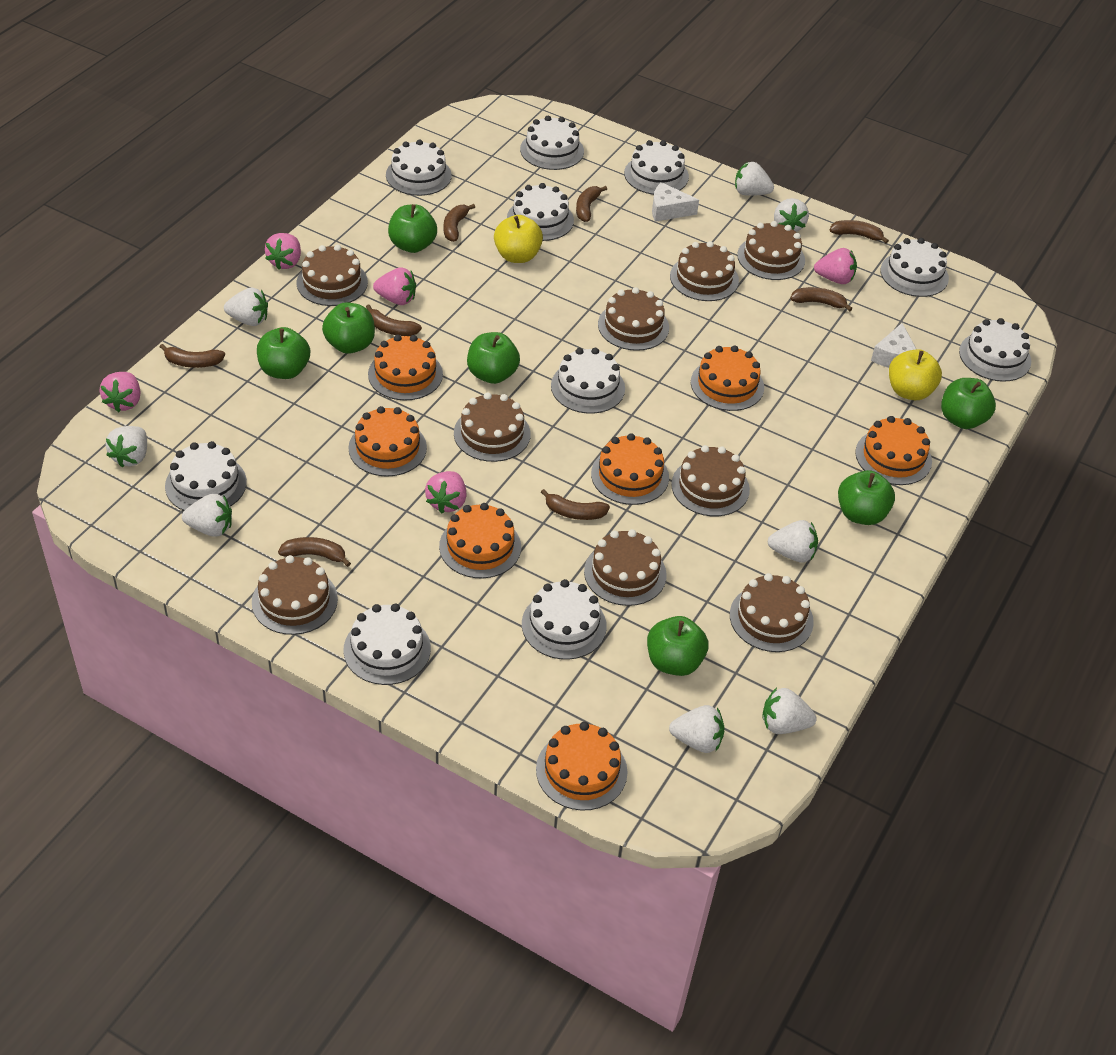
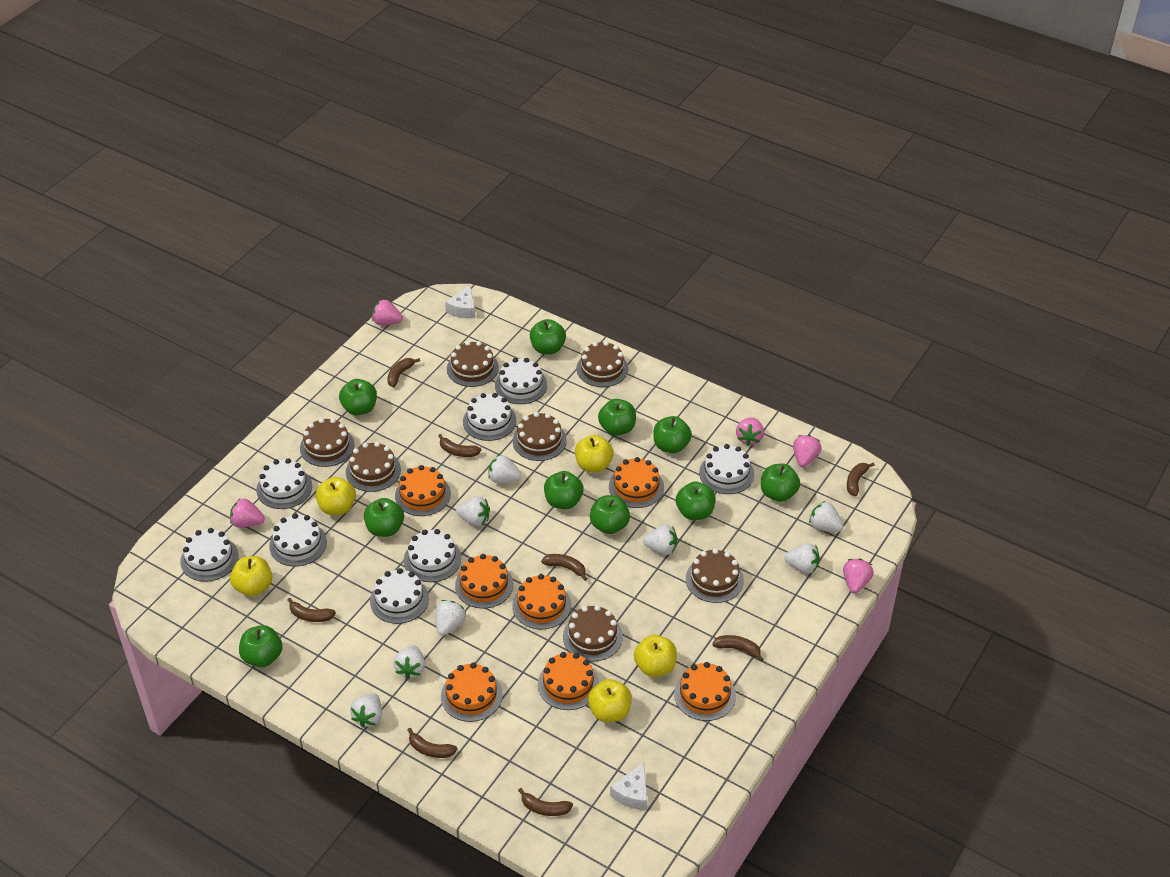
brown cake: 9 -> 7
green apple: 7 -> 10
white cake: 10 -> 8
yellow apple: 2 -> 5

